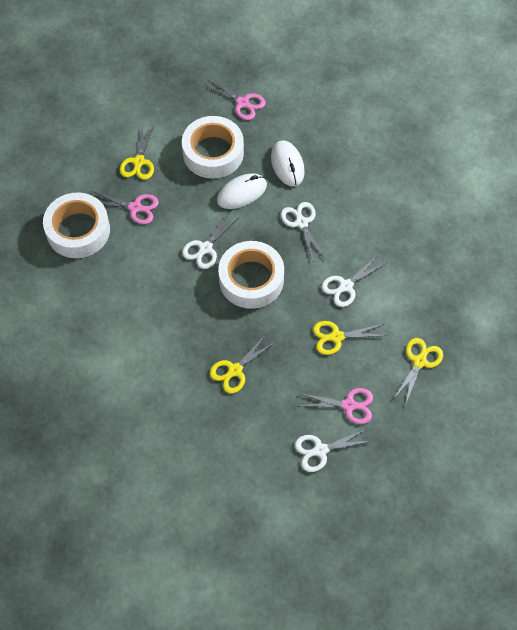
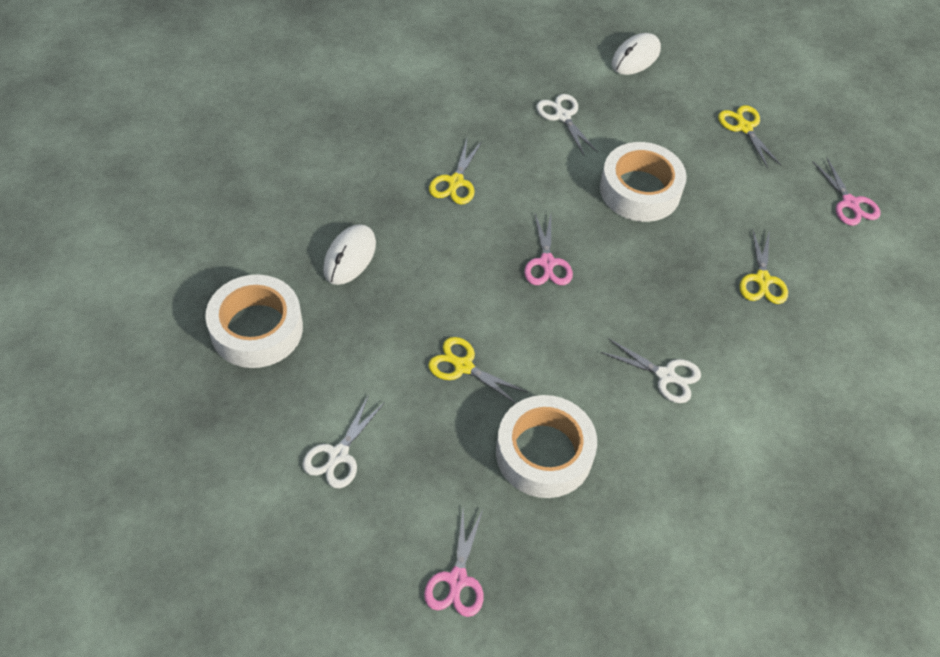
white scissors: 4 -> 3

